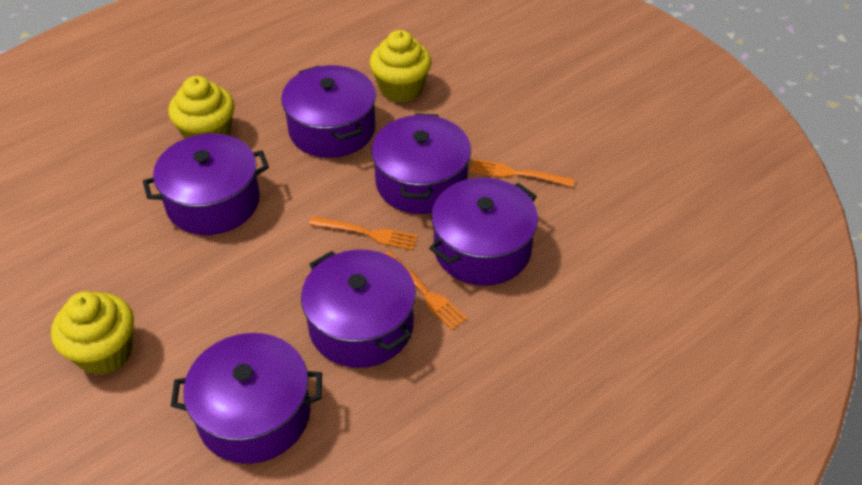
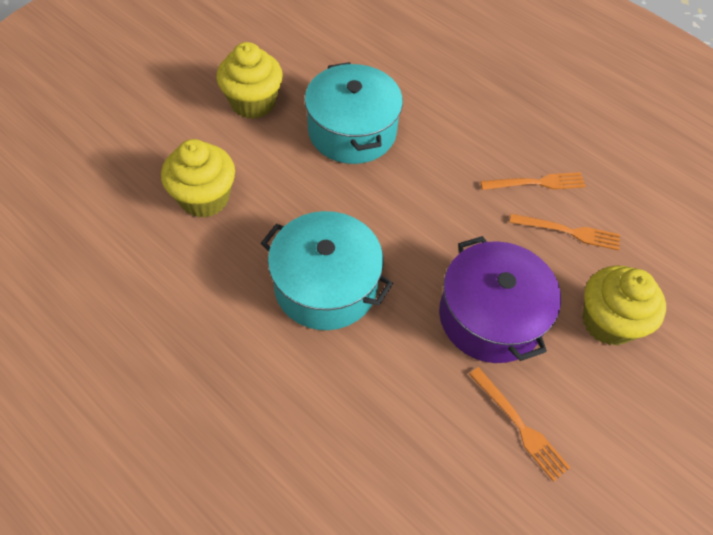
purple pot: 6 -> 1
turquoise pot: 0 -> 2

